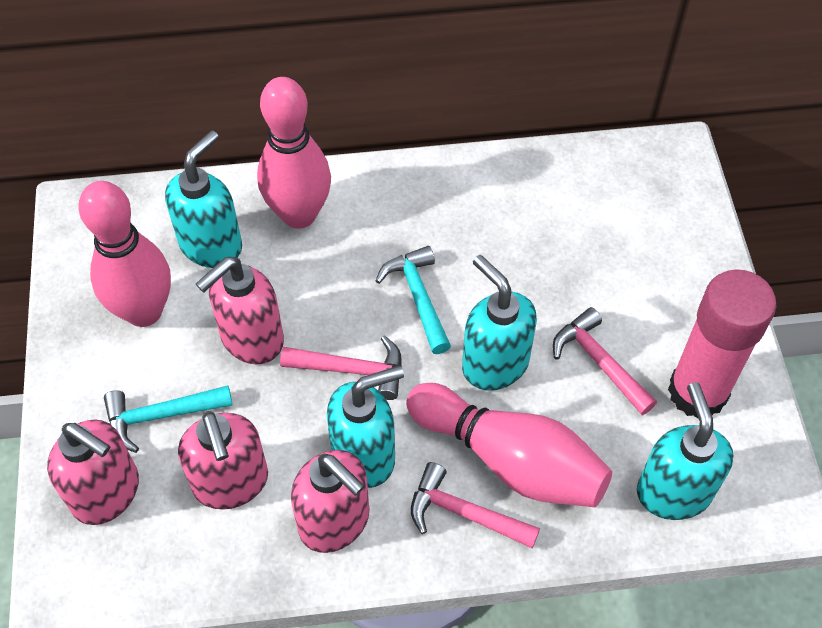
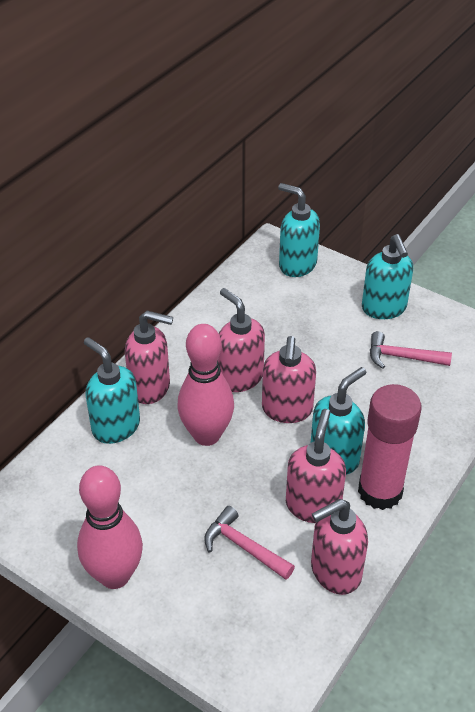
pink bowling pin: 3 -> 2
pink hammer: 3 -> 2
pink soap dispenser: 4 -> 5
turquoise hammer: 2 -> 0

